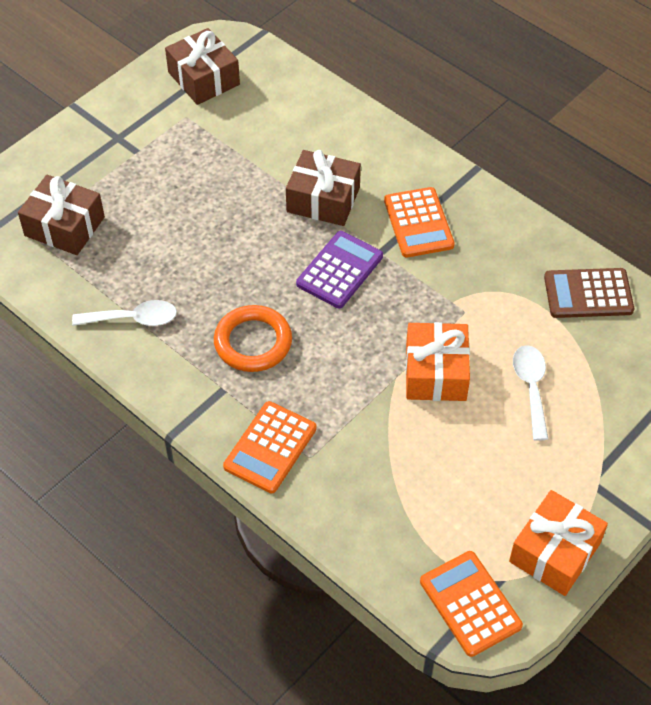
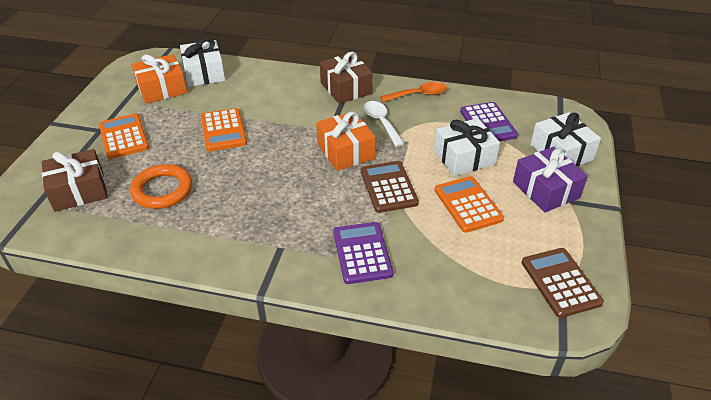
brown calculator: 1 -> 2
brown gift: 3 -> 2
orange spoon: 0 -> 1
purple calculator: 1 -> 2
purple gift: 0 -> 1
white gift: 0 -> 3
white spoon: 2 -> 1

